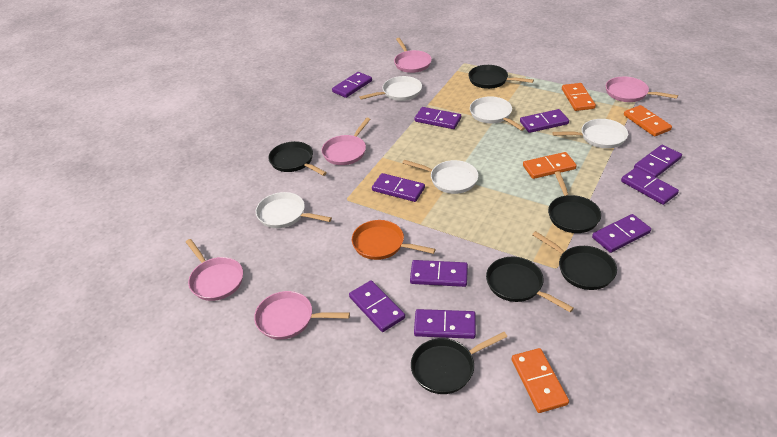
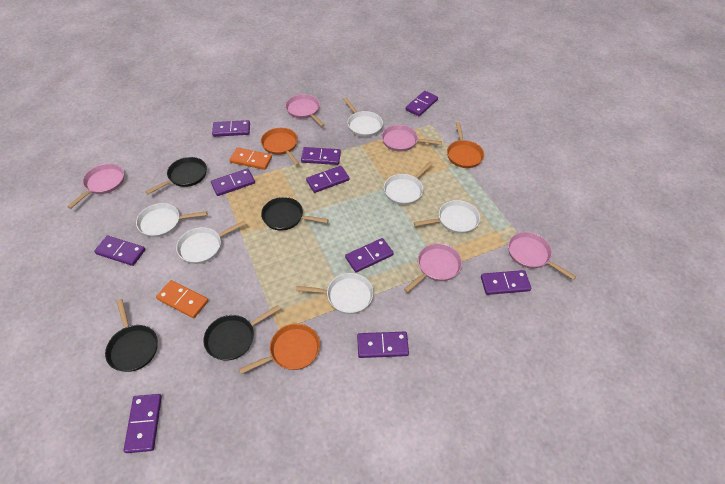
black pan: 6 -> 4
orange domino: 4 -> 2
orange pan: 1 -> 3
white pan: 5 -> 6

